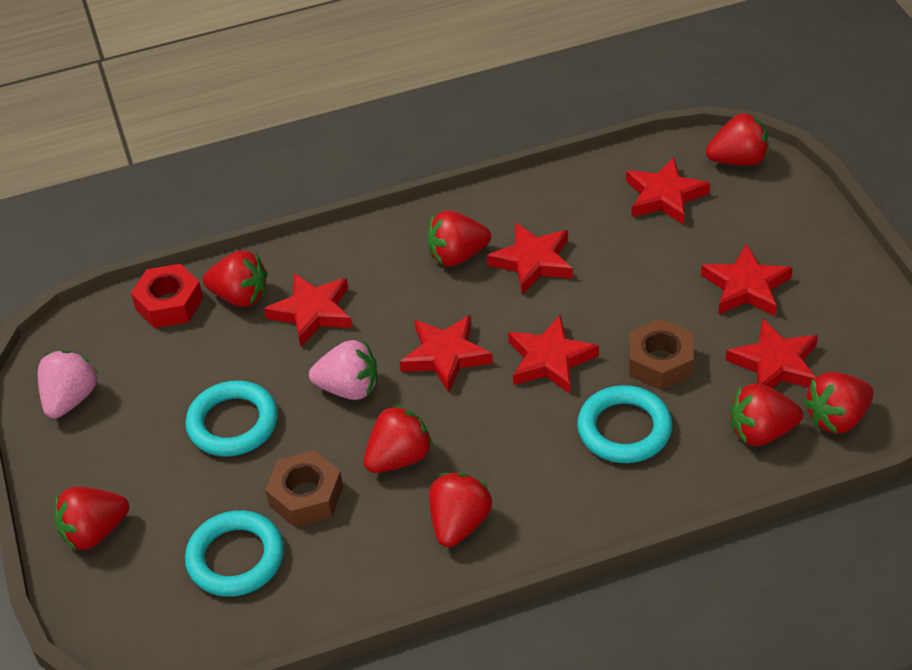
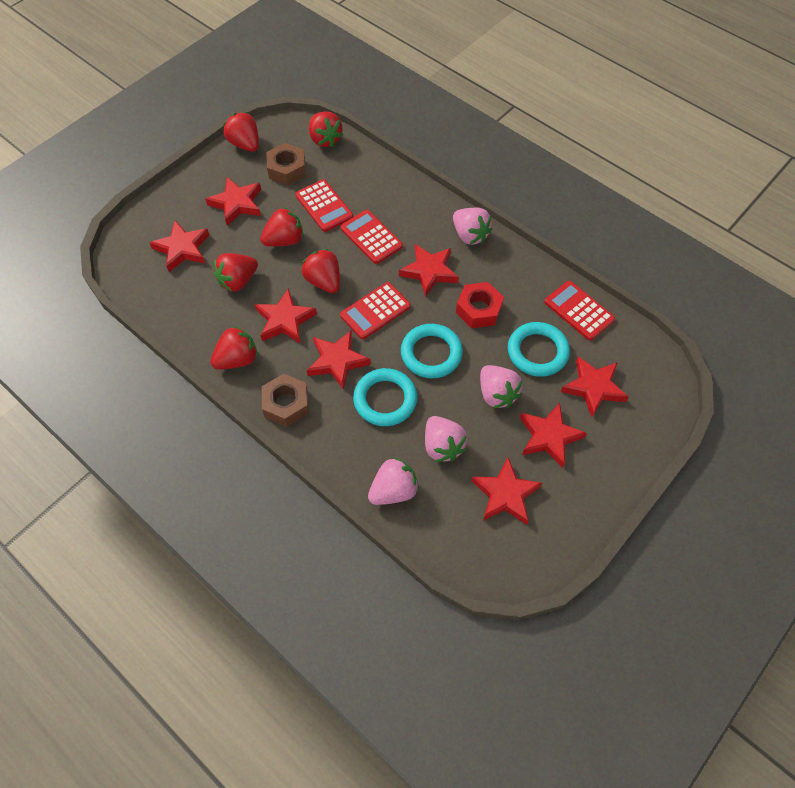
pink strawberry: 2 -> 4
red calculator: 0 -> 4
red star: 7 -> 8
red strawberry: 8 -> 6

